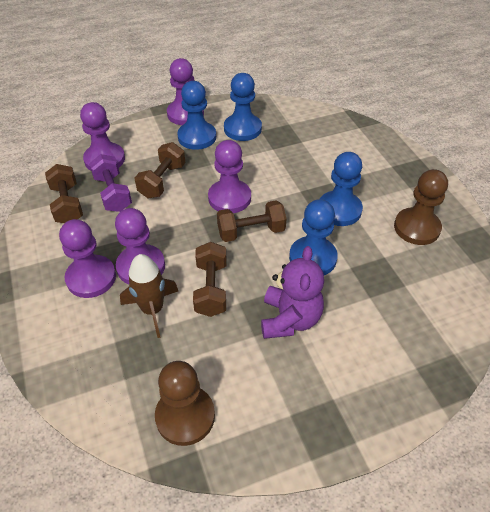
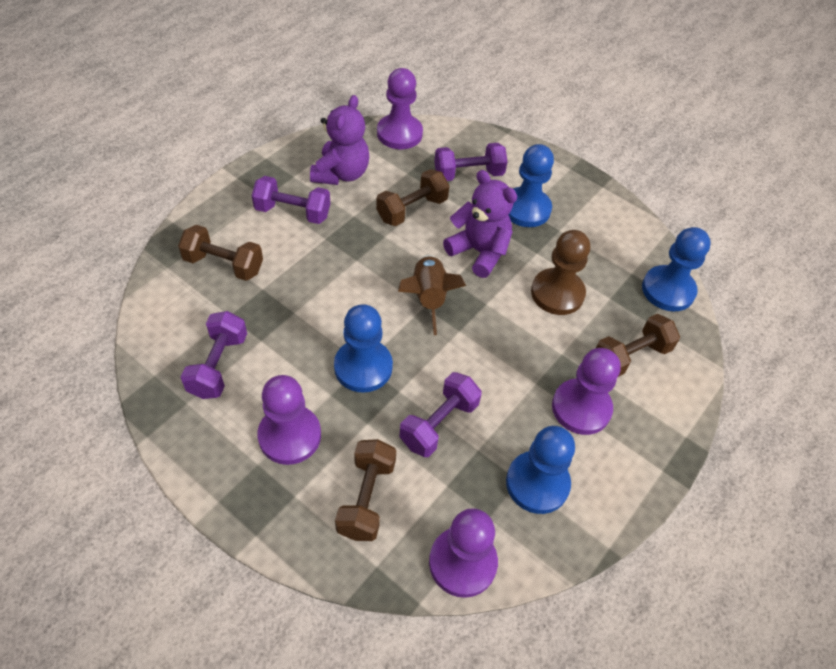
brown pawn: 2 -> 1
purple dumbbell: 1 -> 4
purple pawn: 5 -> 4
purple teddy bear: 1 -> 2

